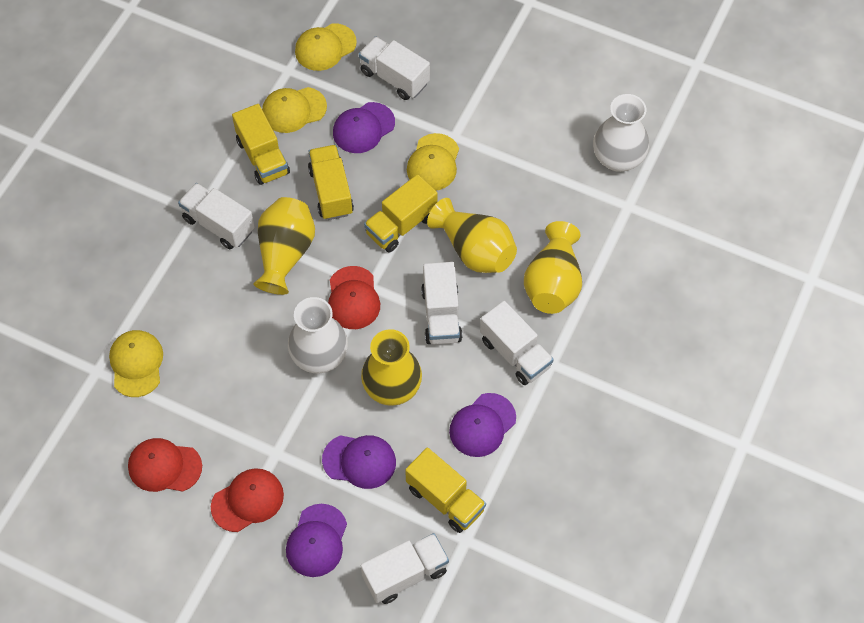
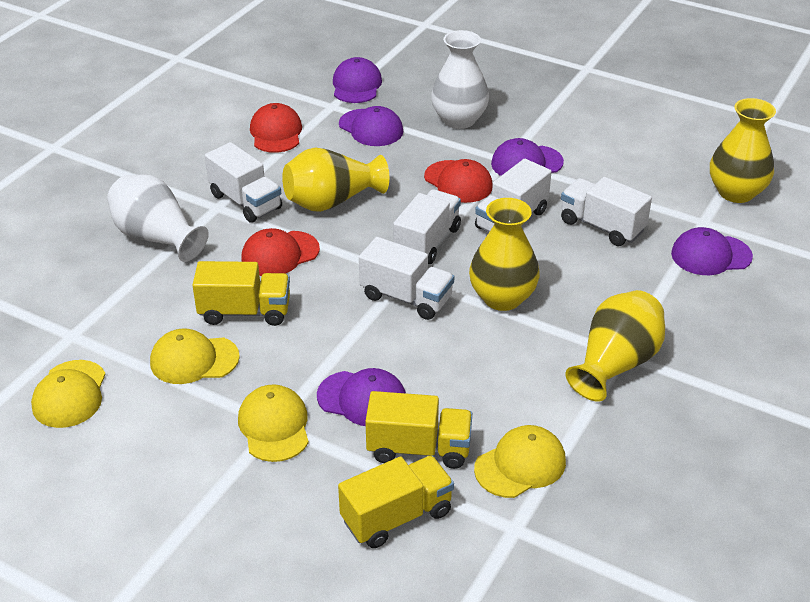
purple cap: 4 -> 5
yellow truck: 4 -> 3

